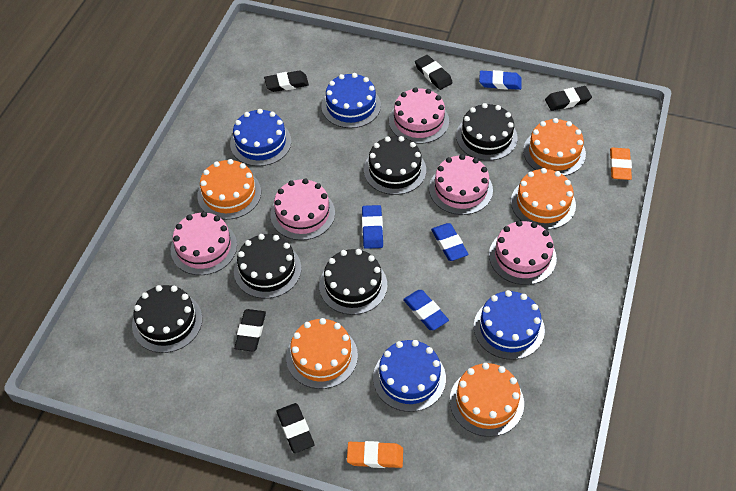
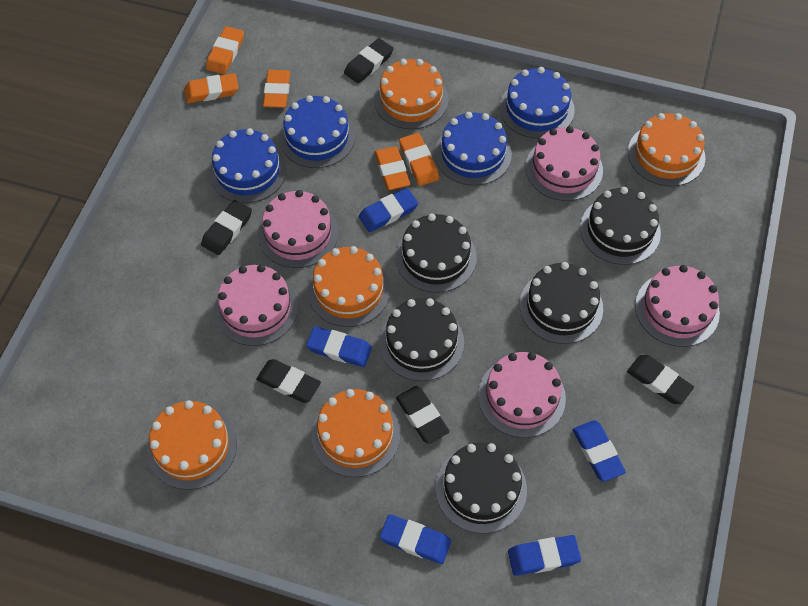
blue eraser: 4 -> 5
orange eraser: 2 -> 5

